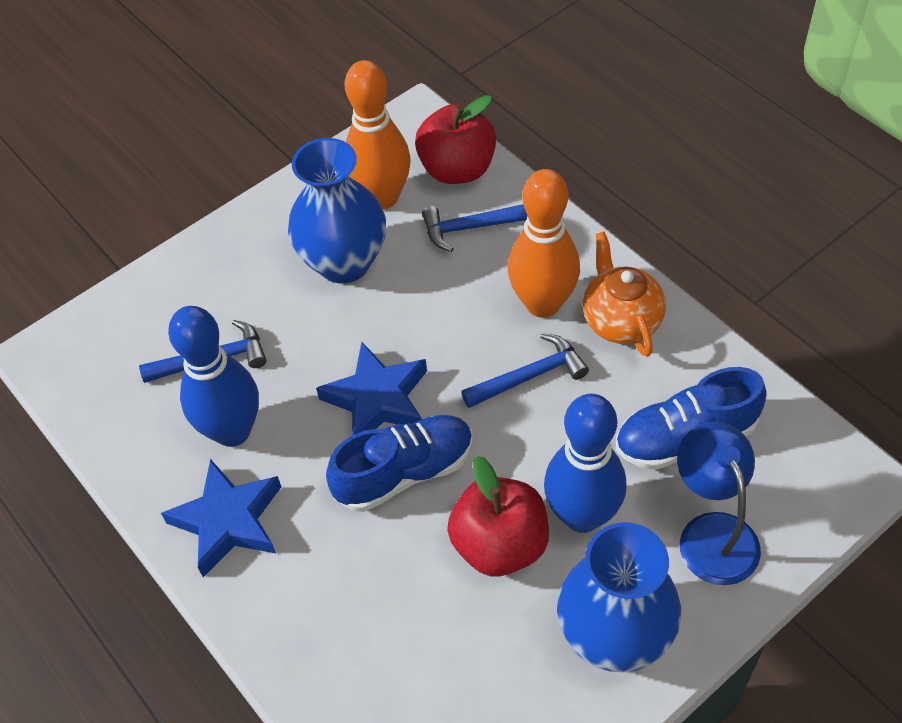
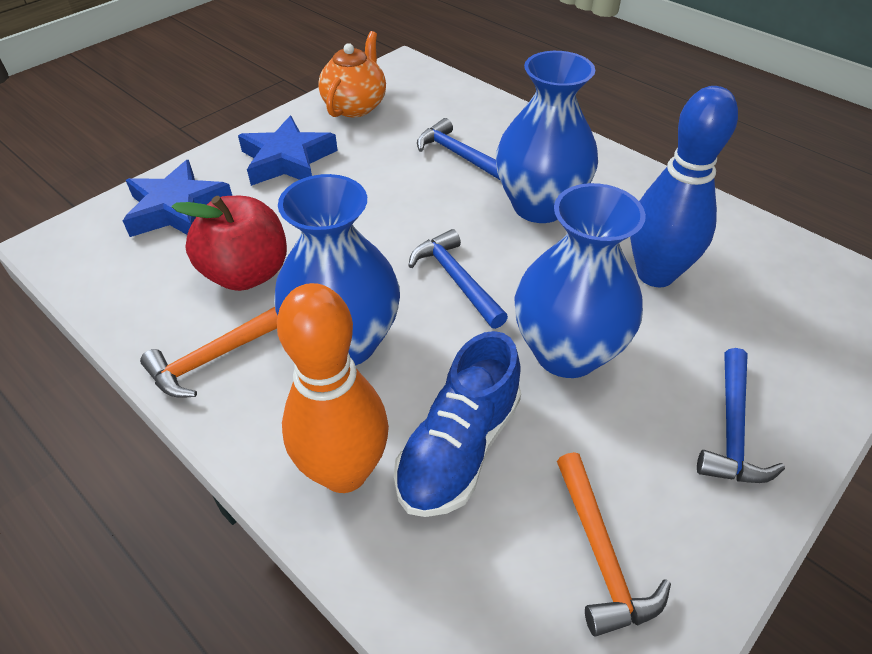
blue bowling pin: 2 -> 1
blue lamp: 1 -> 0
blue shoe: 2 -> 1
blue vase: 2 -> 3
orange bowling pin: 2 -> 1
orange hammer: 0 -> 2
red apple: 2 -> 1

